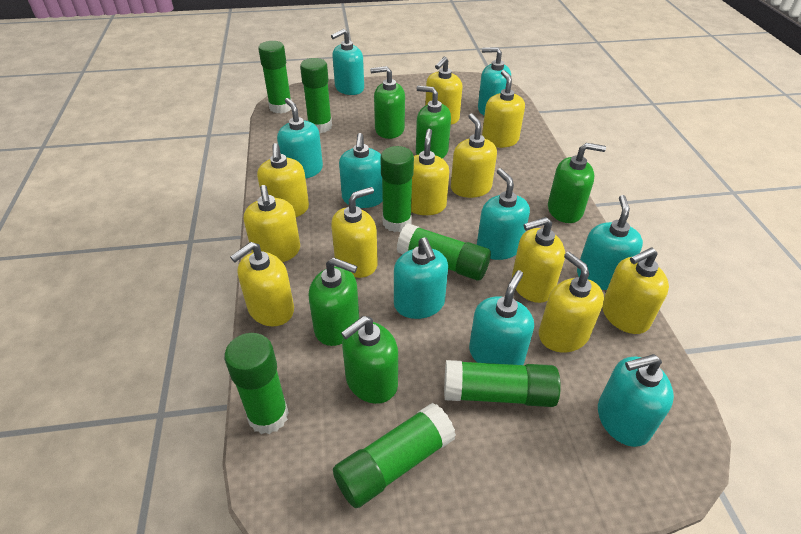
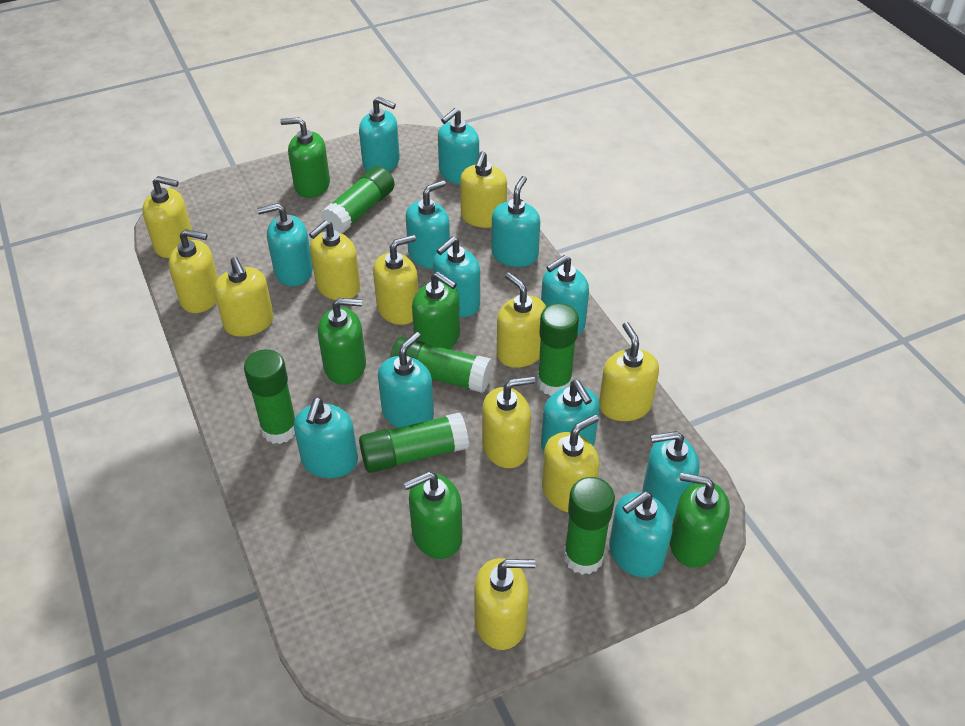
green glue stick: 7 -> 6
turquoise soap dispenser: 9 -> 12

